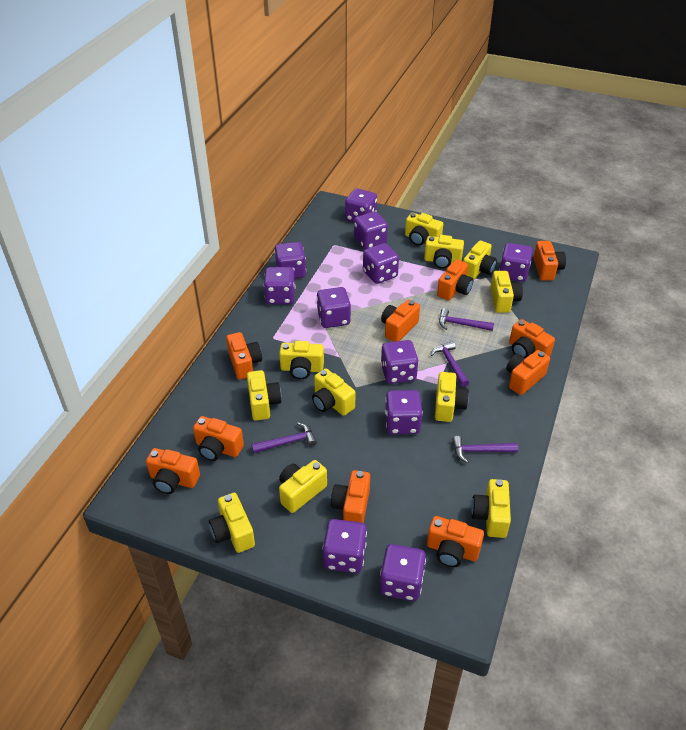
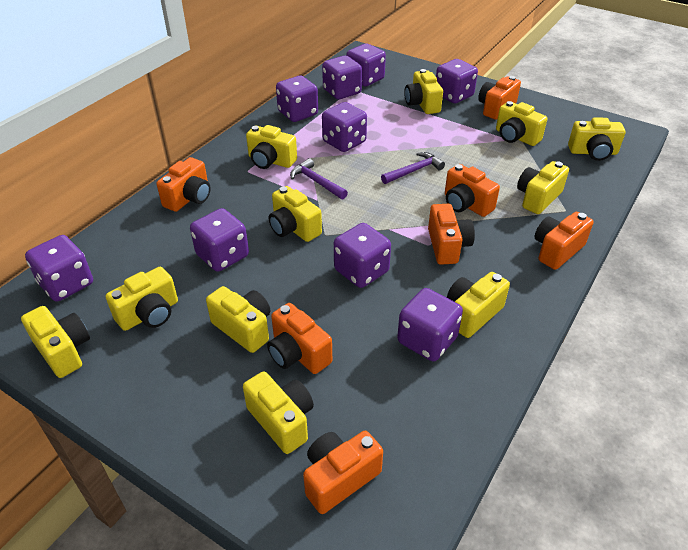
orange camera: 10 -> 7
purple dice: 11 -> 9
purple hammer: 4 -> 2

